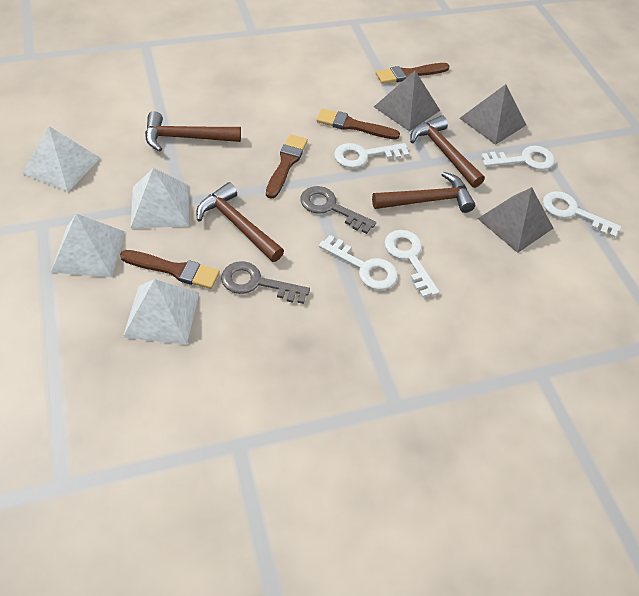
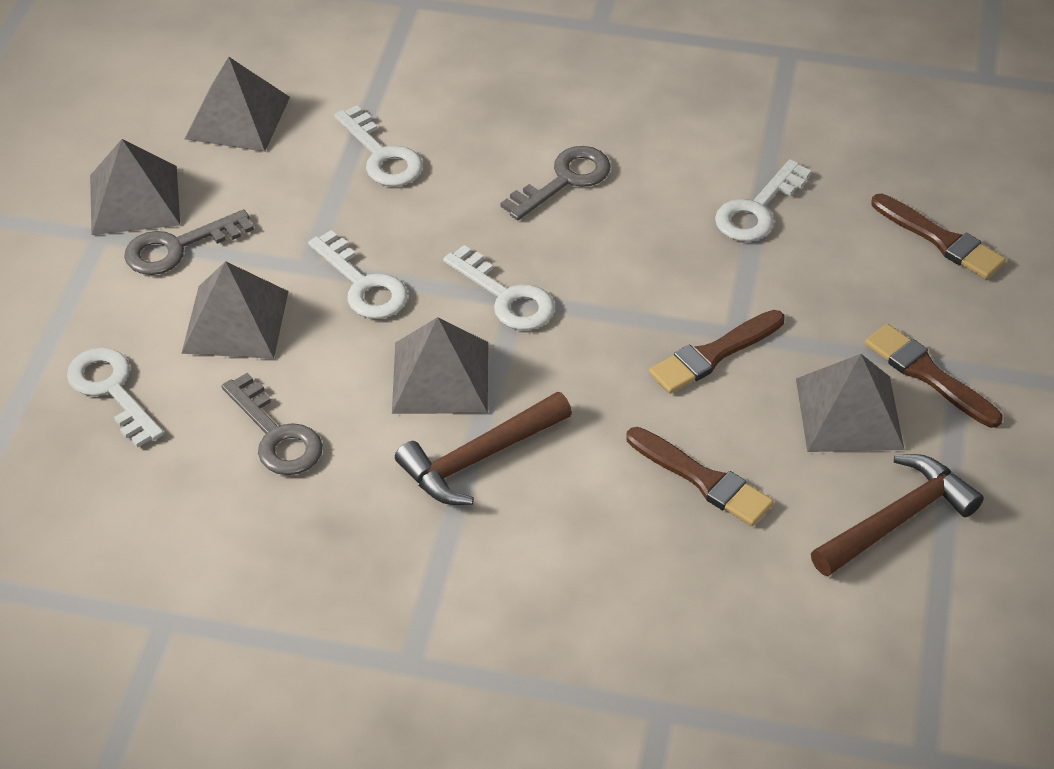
brown hammer: 4 -> 2
grey key: 2 -> 3
grey pyramid: 3 -> 5
white pyramid: 4 -> 0

